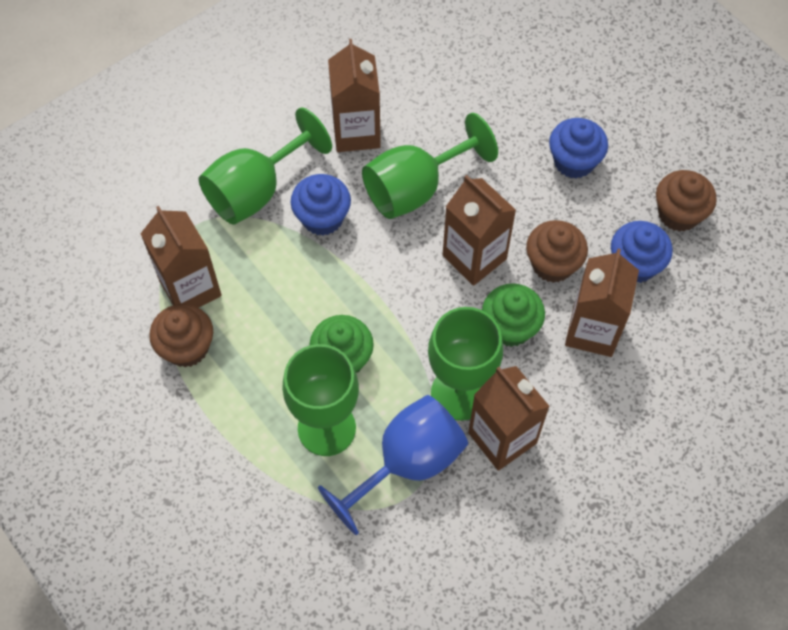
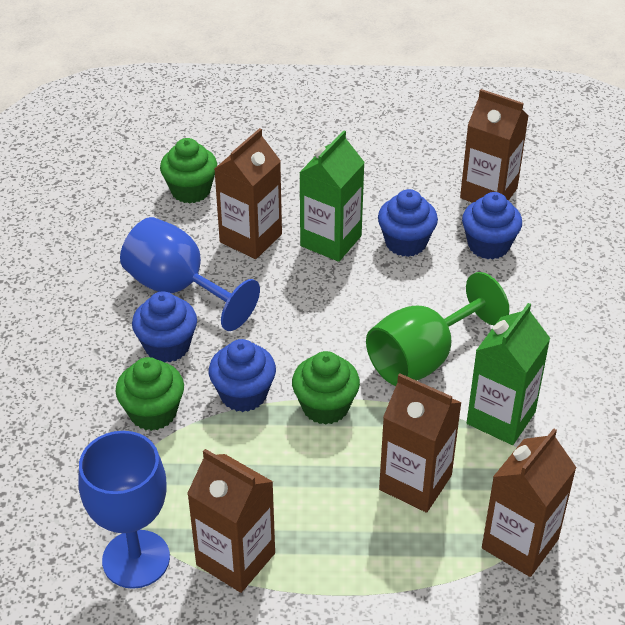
blue cupcake: 3 -> 4
blue goblet: 1 -> 2
brown cupcake: 3 -> 0
green carton: 0 -> 2
green cupcake: 2 -> 3
green goblet: 4 -> 1

